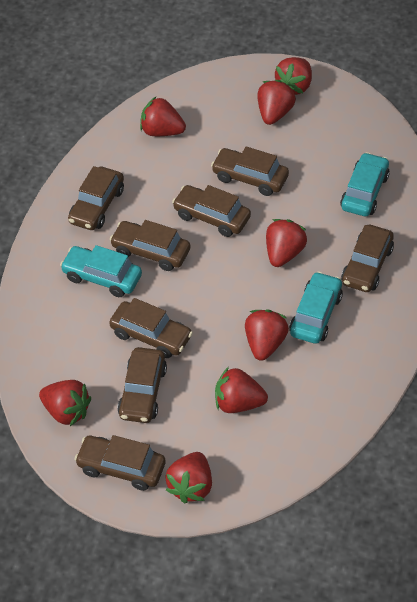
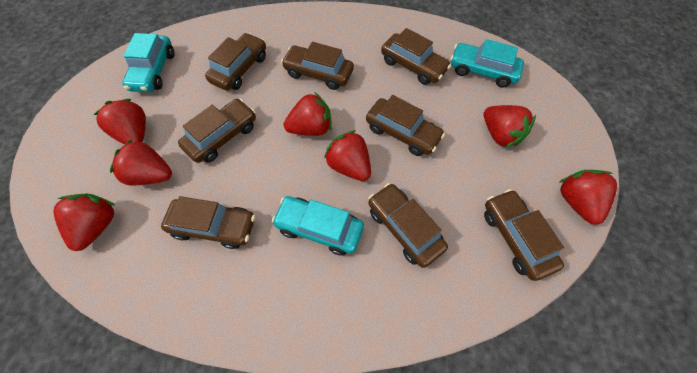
red strawberry: 8 -> 7

